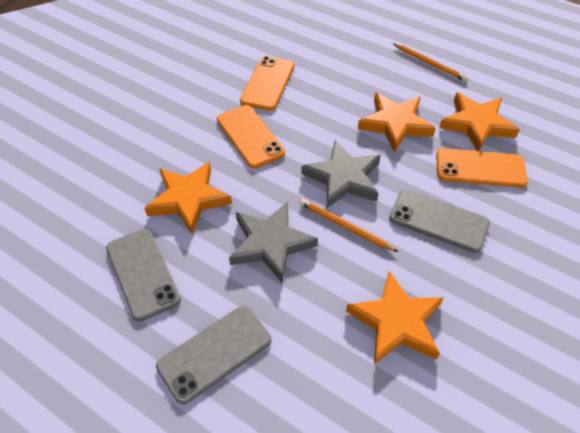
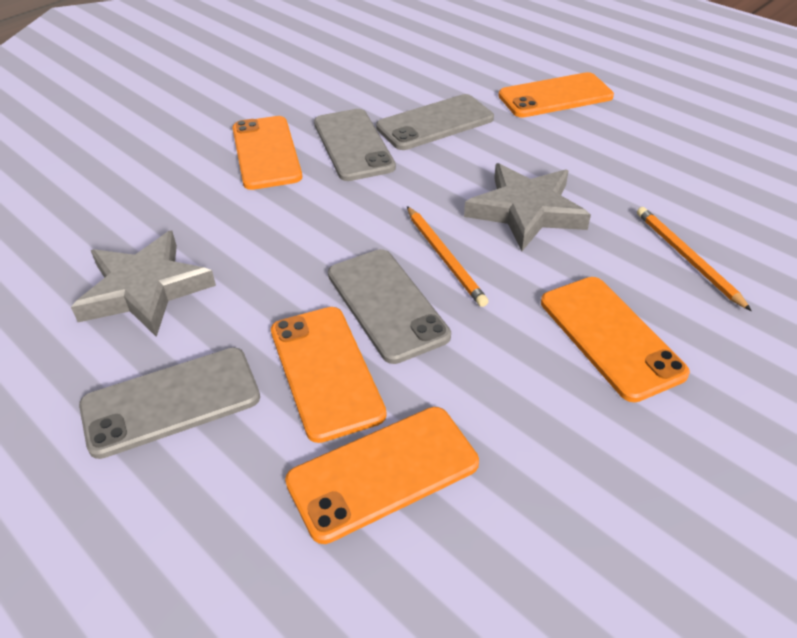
grey phone: 3 -> 4
orange phone: 3 -> 5
orange star: 4 -> 0

